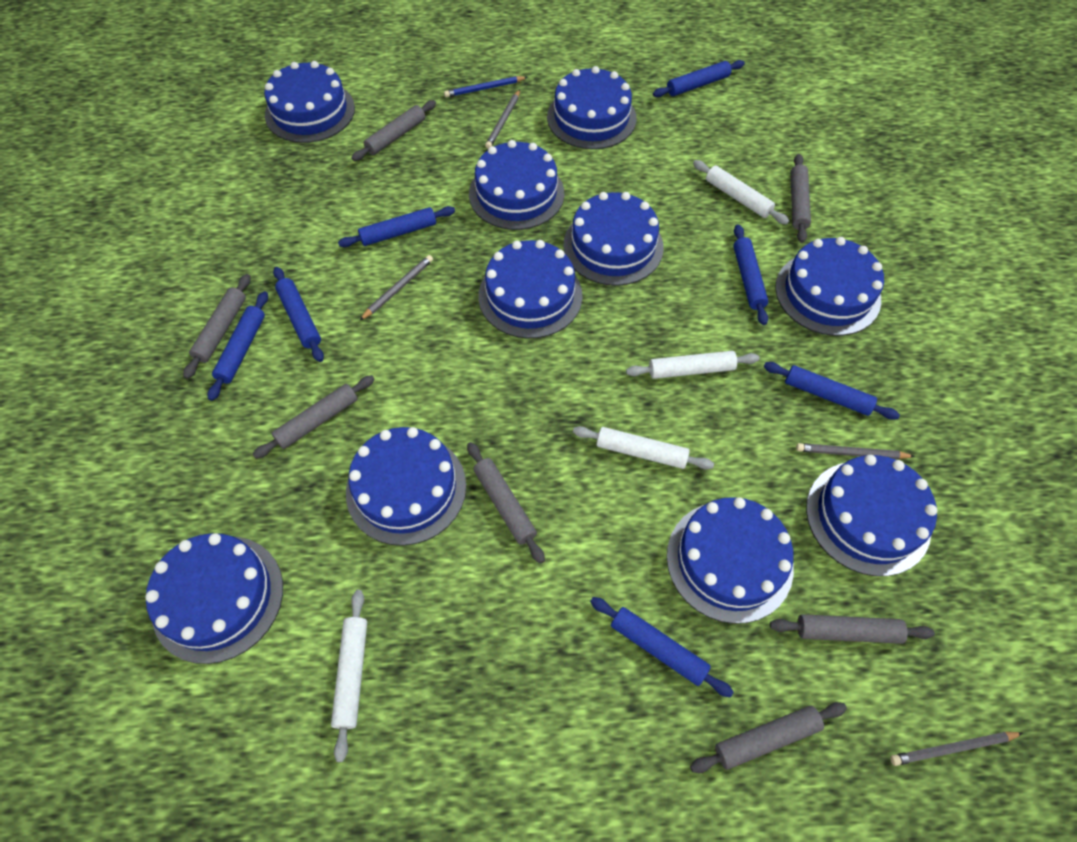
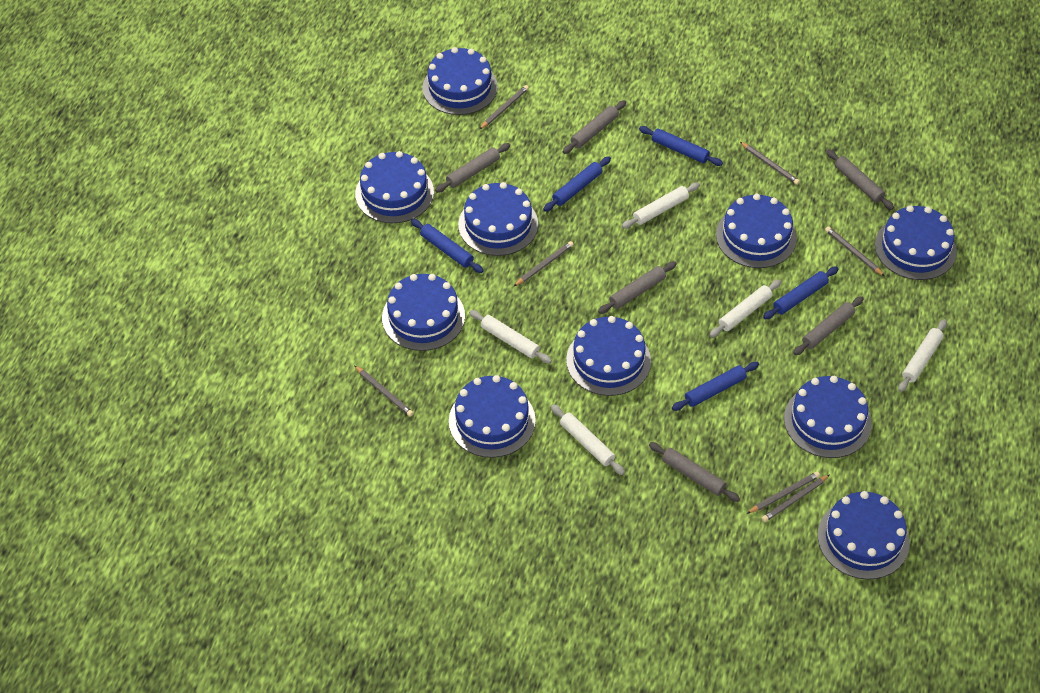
blue pencil: 1 -> 0
blue rolling pin: 7 -> 5
grey pencil: 4 -> 7
grey rolling pin: 7 -> 6
white rolling pin: 4 -> 5

